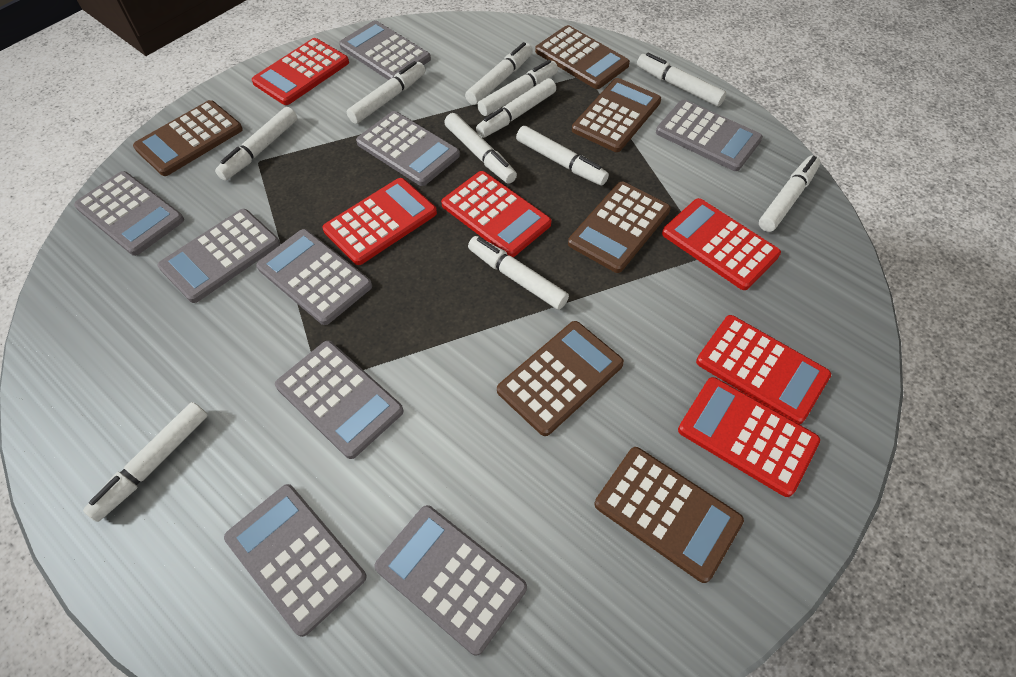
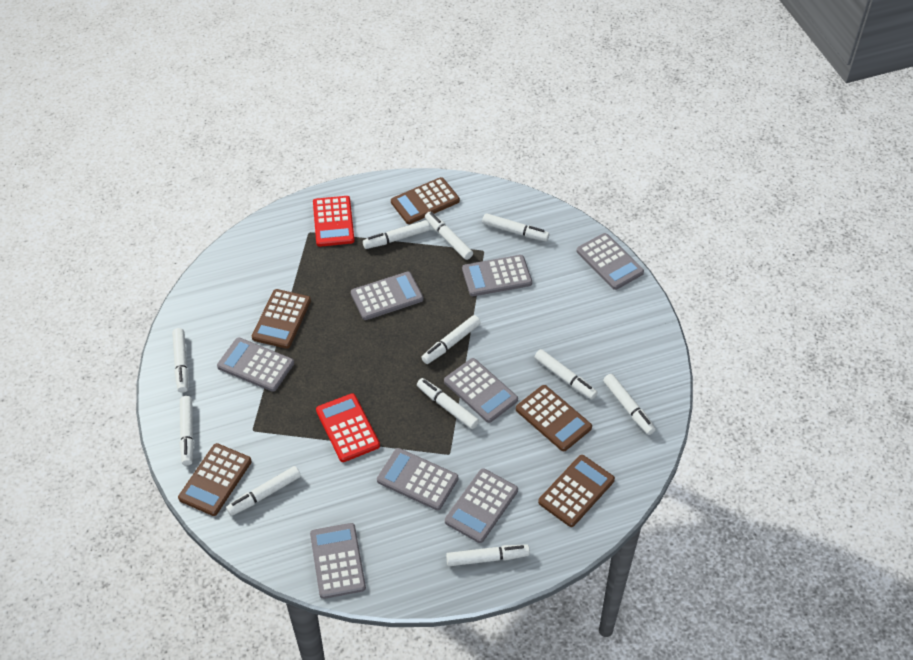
brown calculator: 6 -> 5
grey calculator: 9 -> 8
red calculator: 6 -> 2

